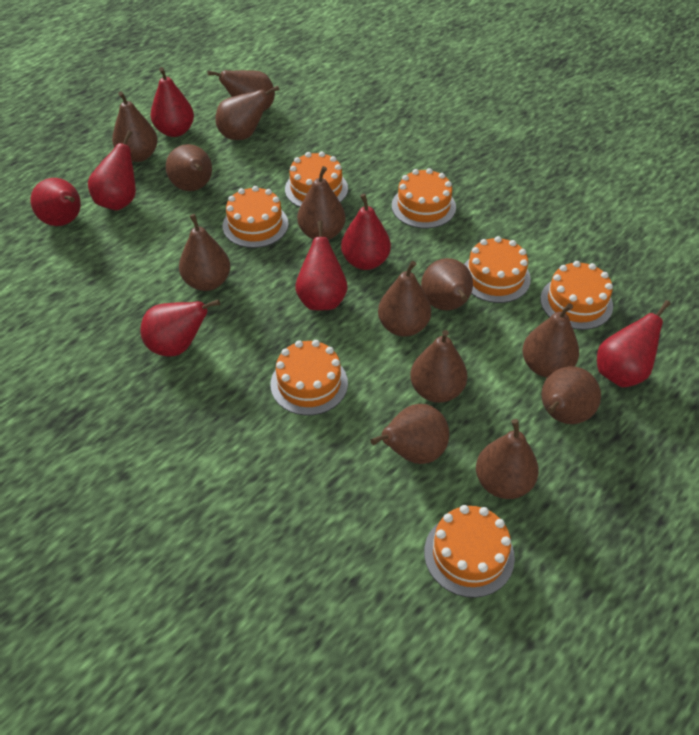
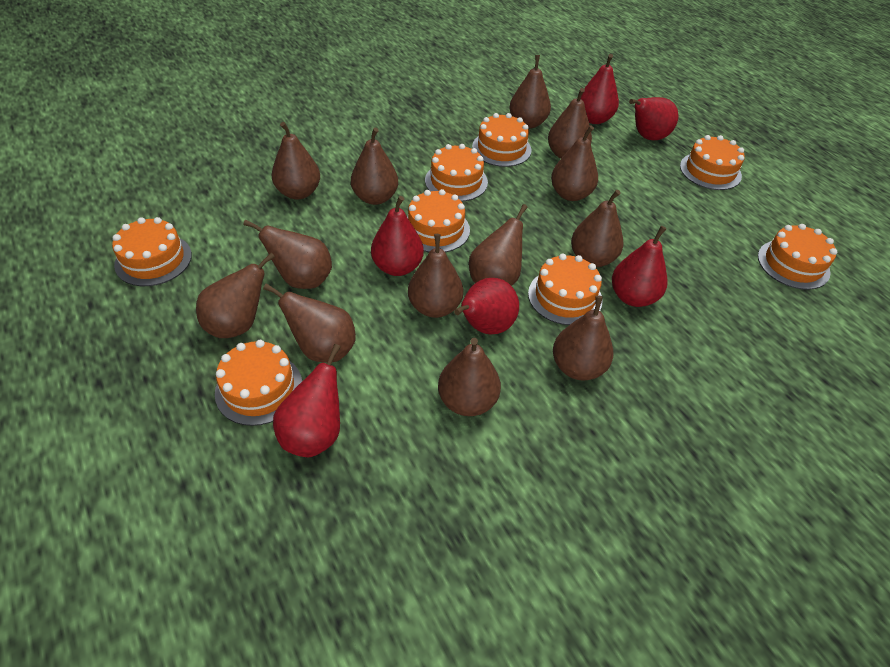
orange cake: 7 -> 8
red pear: 7 -> 6

